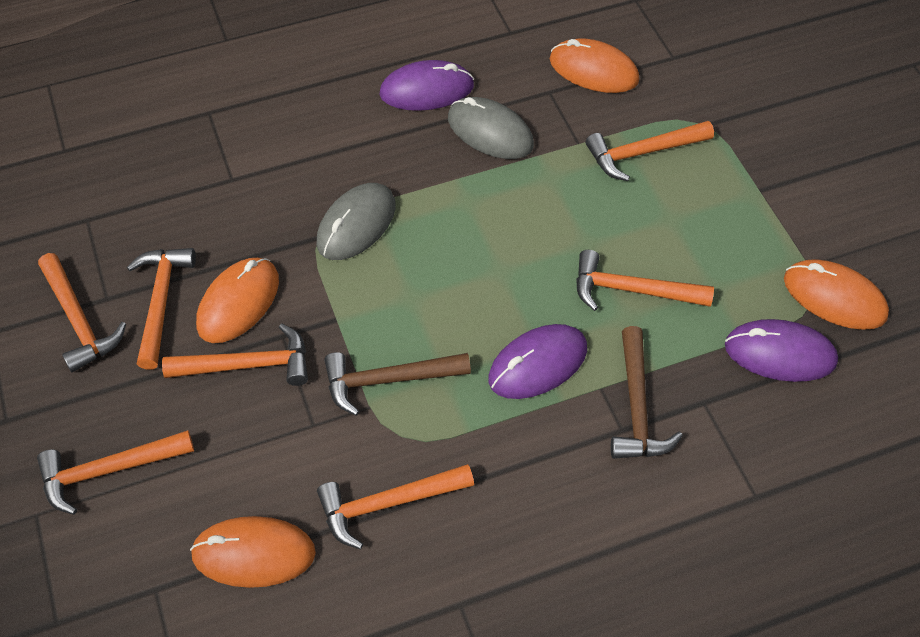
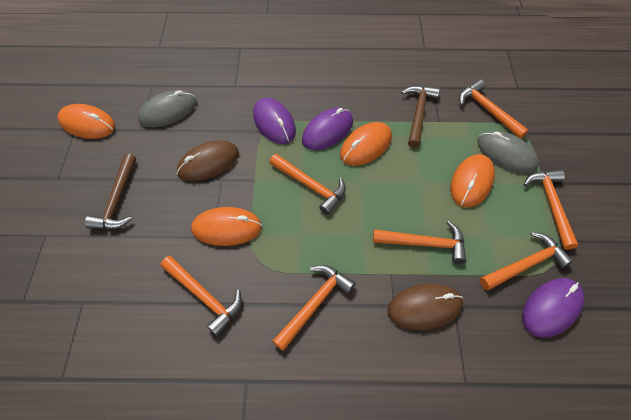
brown mouse: 0 -> 2

